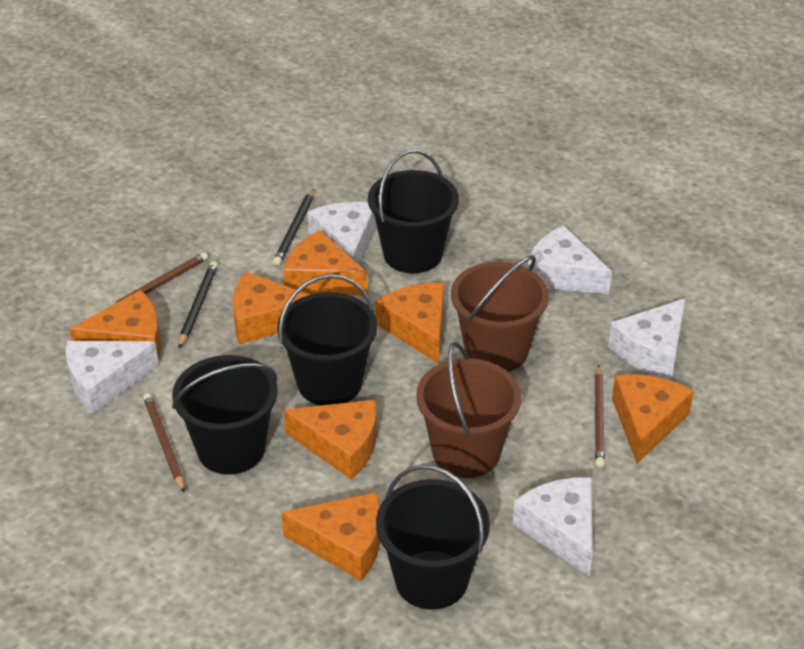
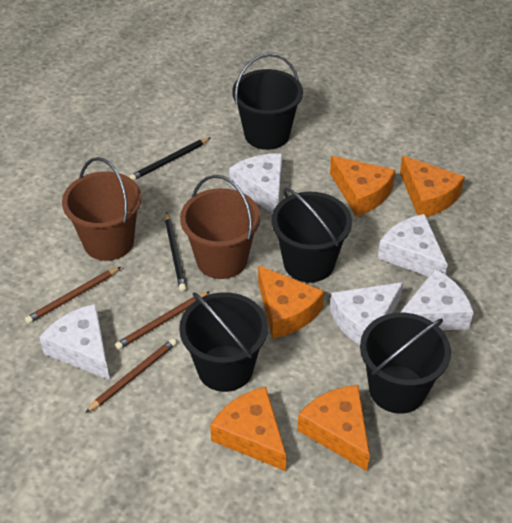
orange cheese: 7 -> 5

